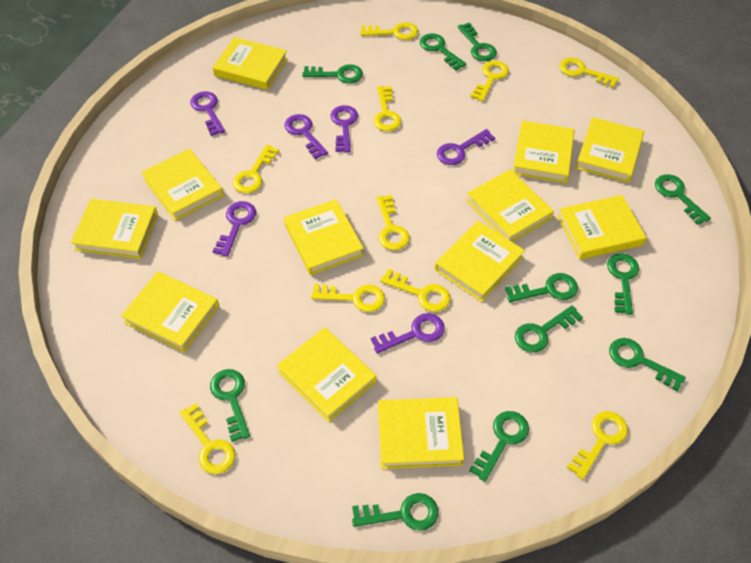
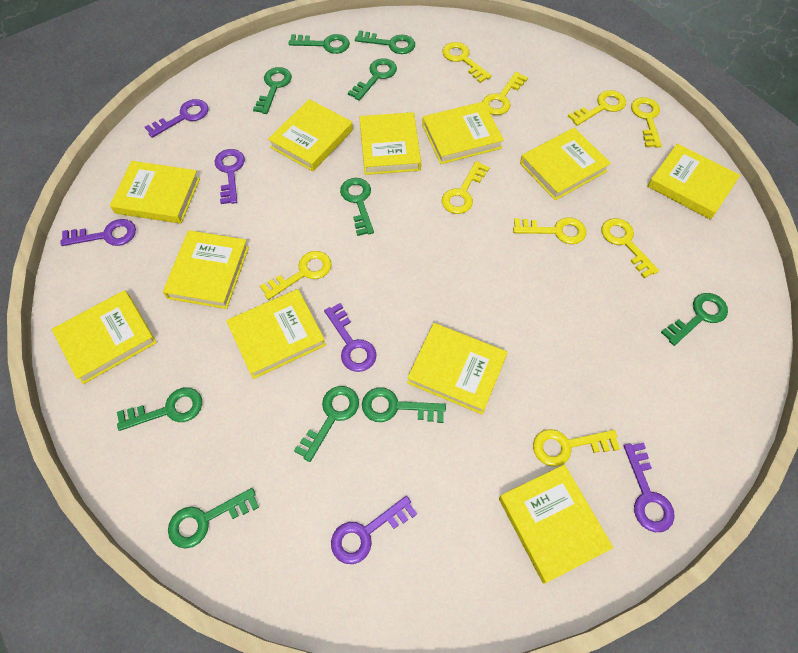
green key: 11 -> 10
yellow book: 12 -> 11
yellow key: 10 -> 9

